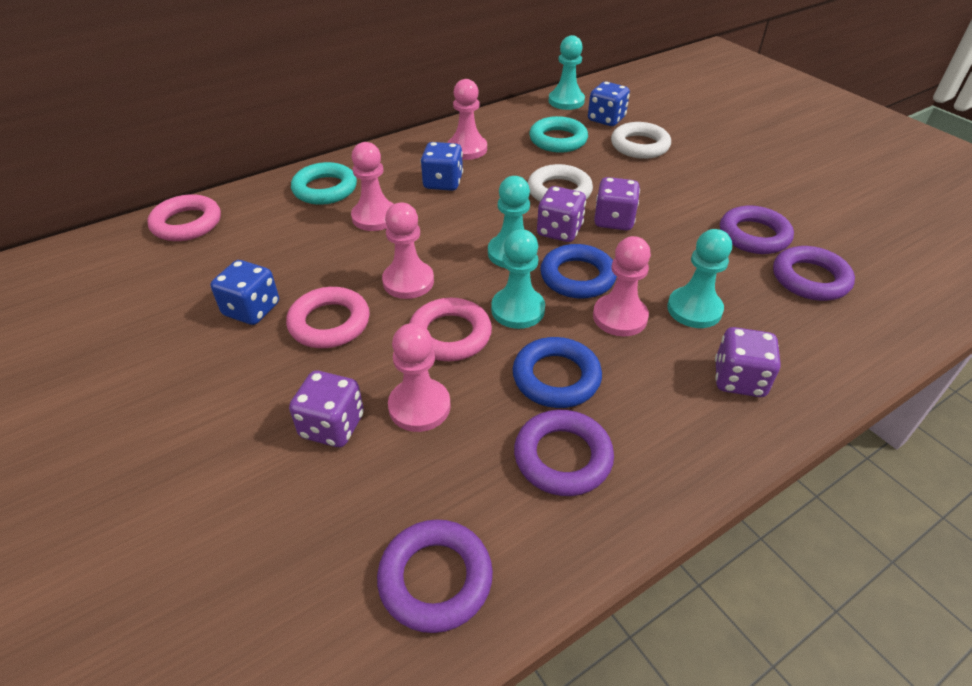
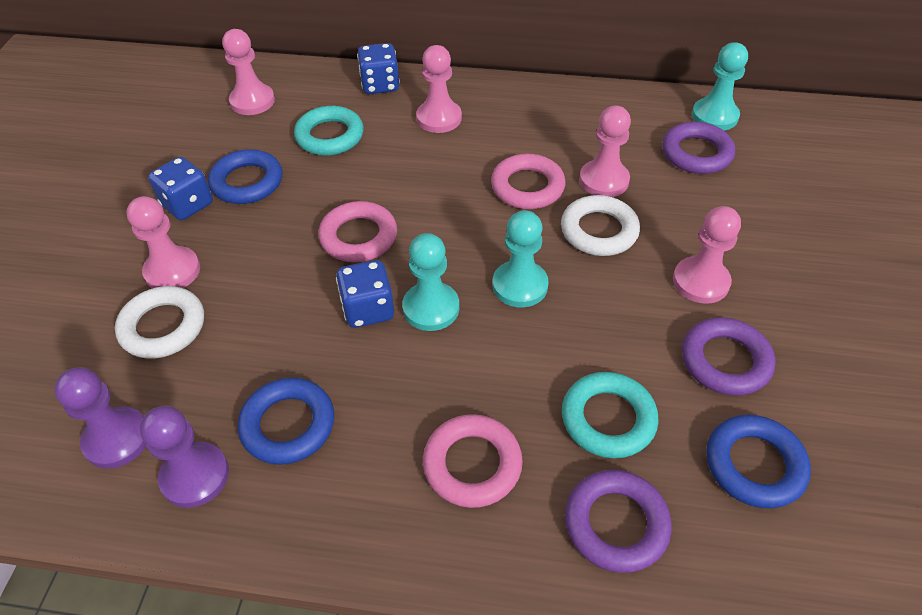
blue ring: 2 -> 3
purple dice: 4 -> 0
purple pawn: 0 -> 2
purple ring: 4 -> 3
turquoise pawn: 4 -> 3

